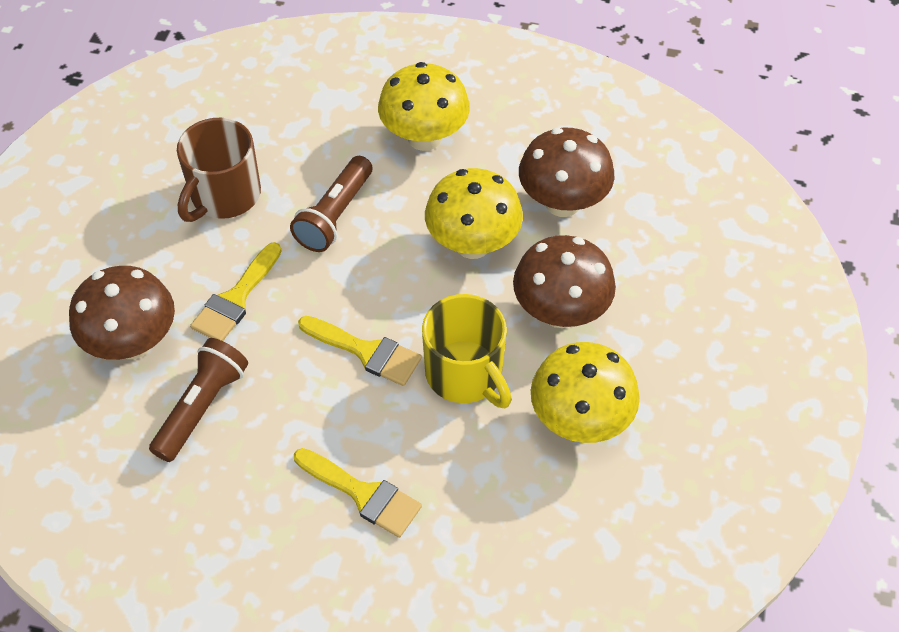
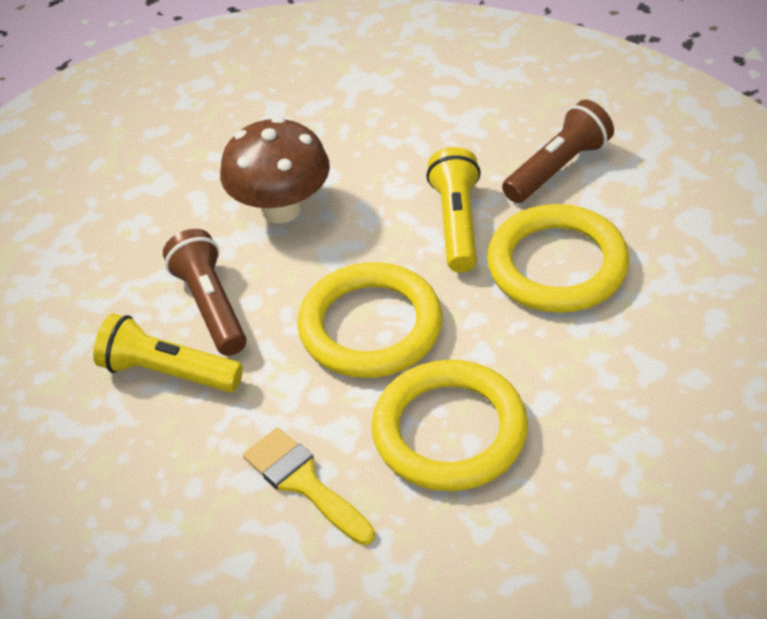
brown mug: 1 -> 0
brown mushroom: 3 -> 1
yellow brush: 3 -> 1
yellow flashlight: 0 -> 2
yellow mug: 1 -> 0
yellow mushroom: 3 -> 0
yellow ring: 0 -> 3

